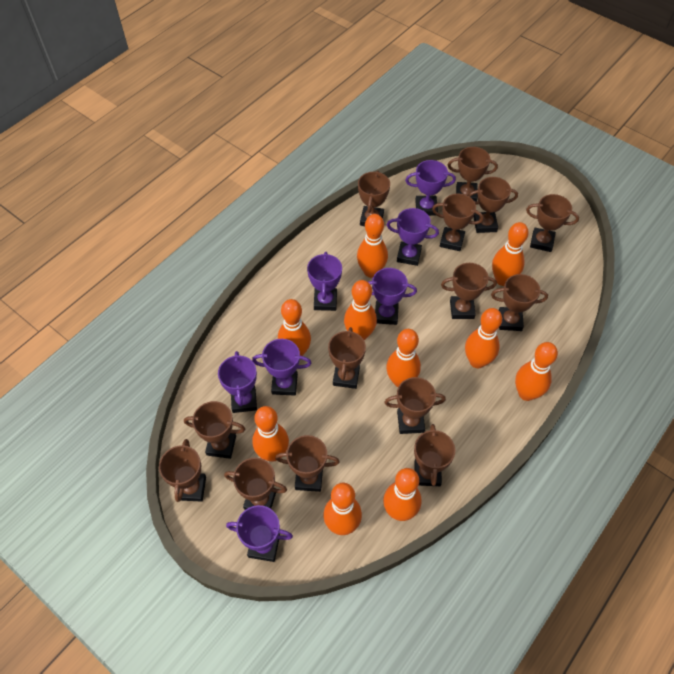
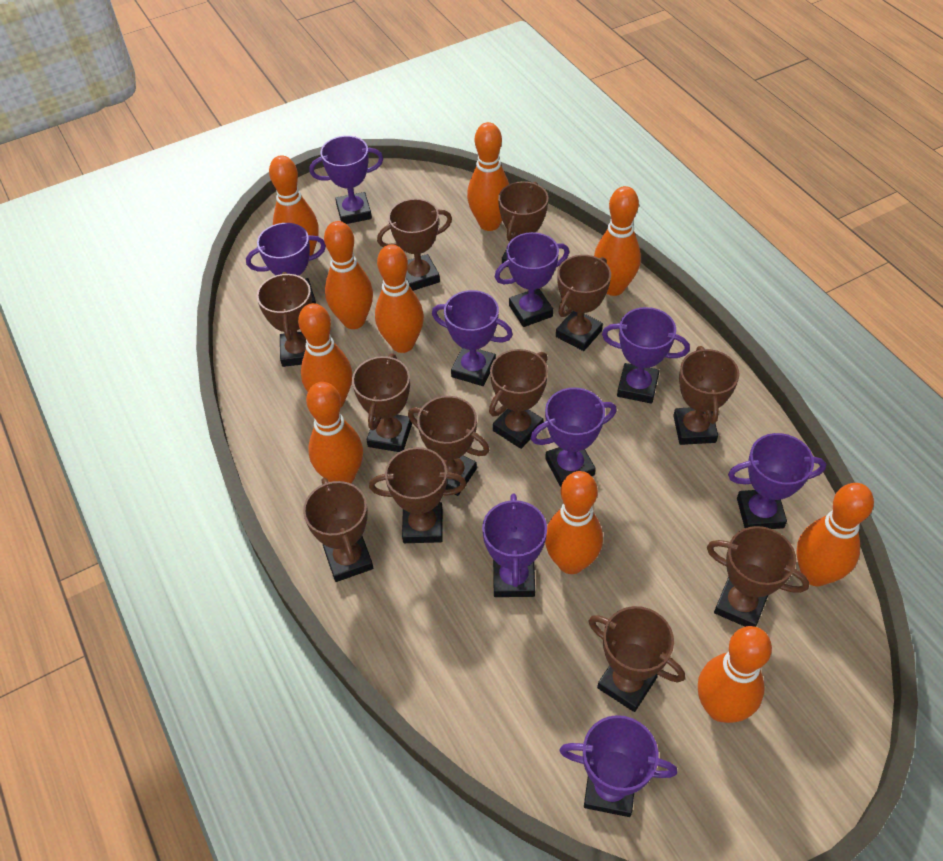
brown trophy: 14 -> 12
purple trophy: 7 -> 9

